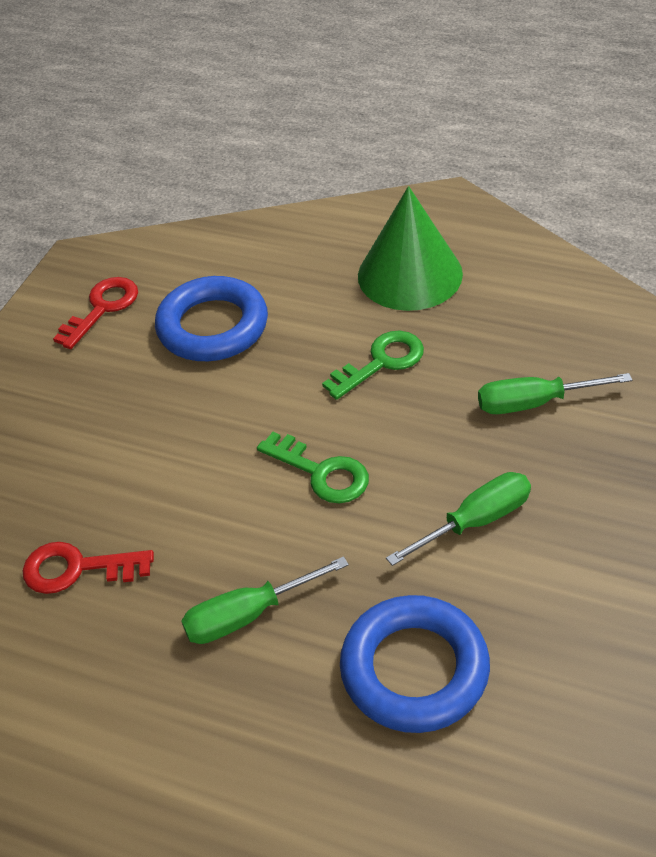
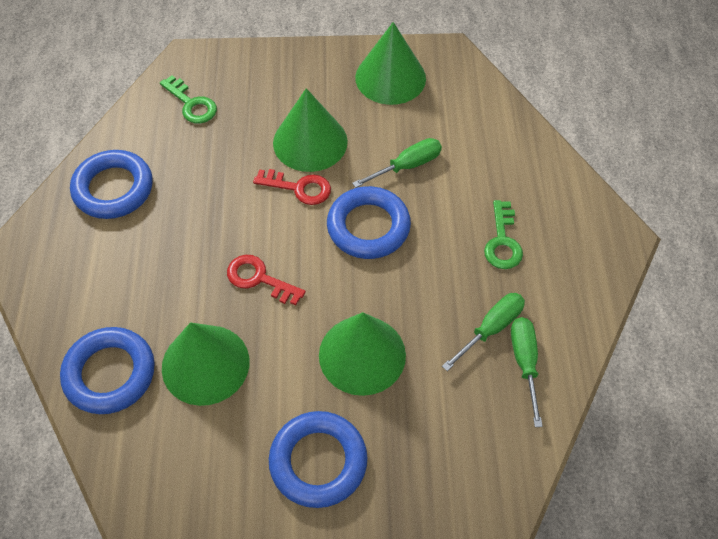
blue ring: 2 -> 4
green cone: 1 -> 4

